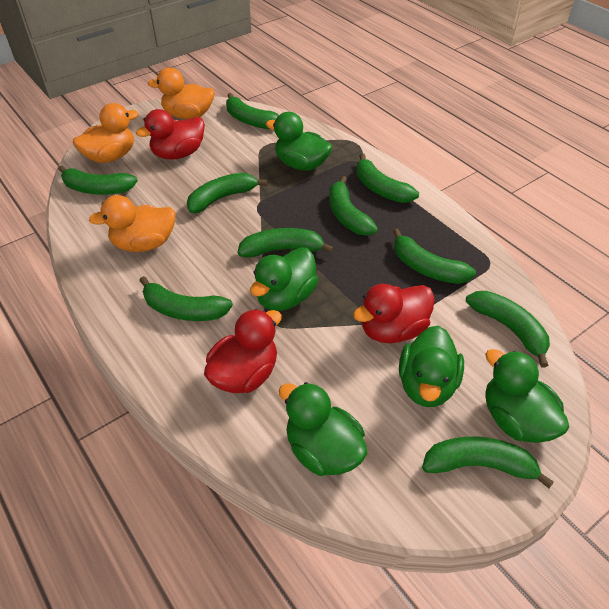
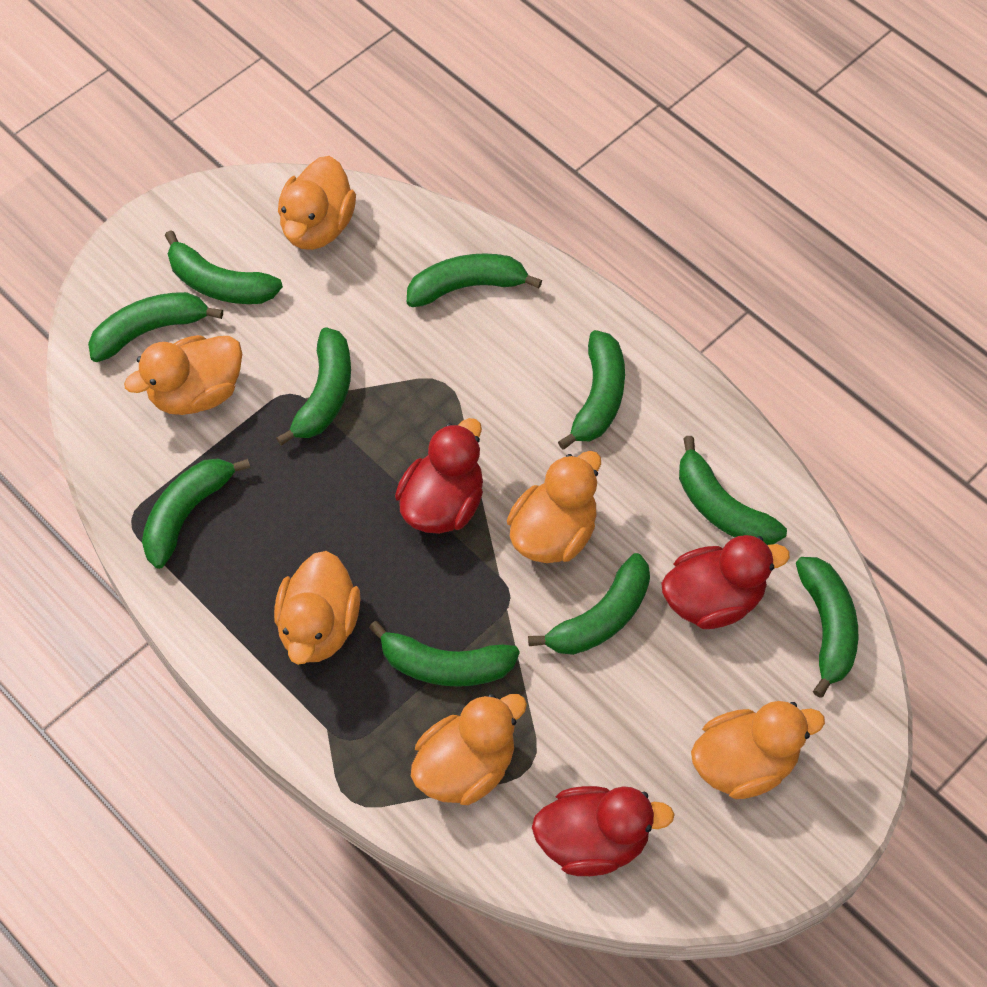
green duck: 5 -> 0
orange duck: 3 -> 6

